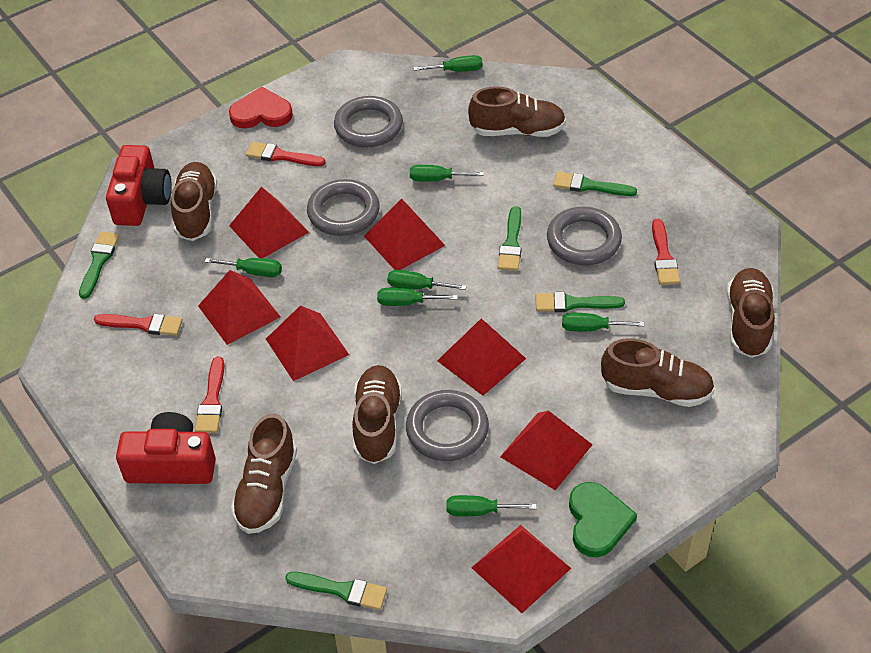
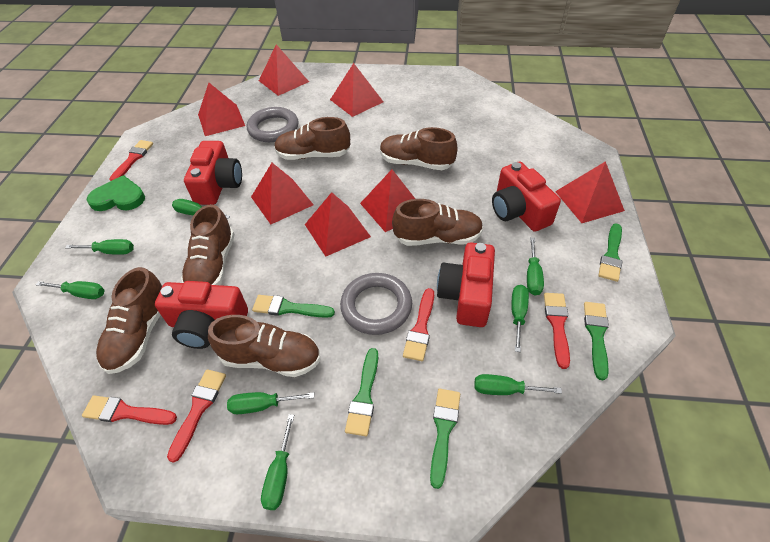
green screwdriver: 7 -> 8
grey ring: 4 -> 2
red brush: 4 -> 5
red camera: 2 -> 4
red heart: 1 -> 0

